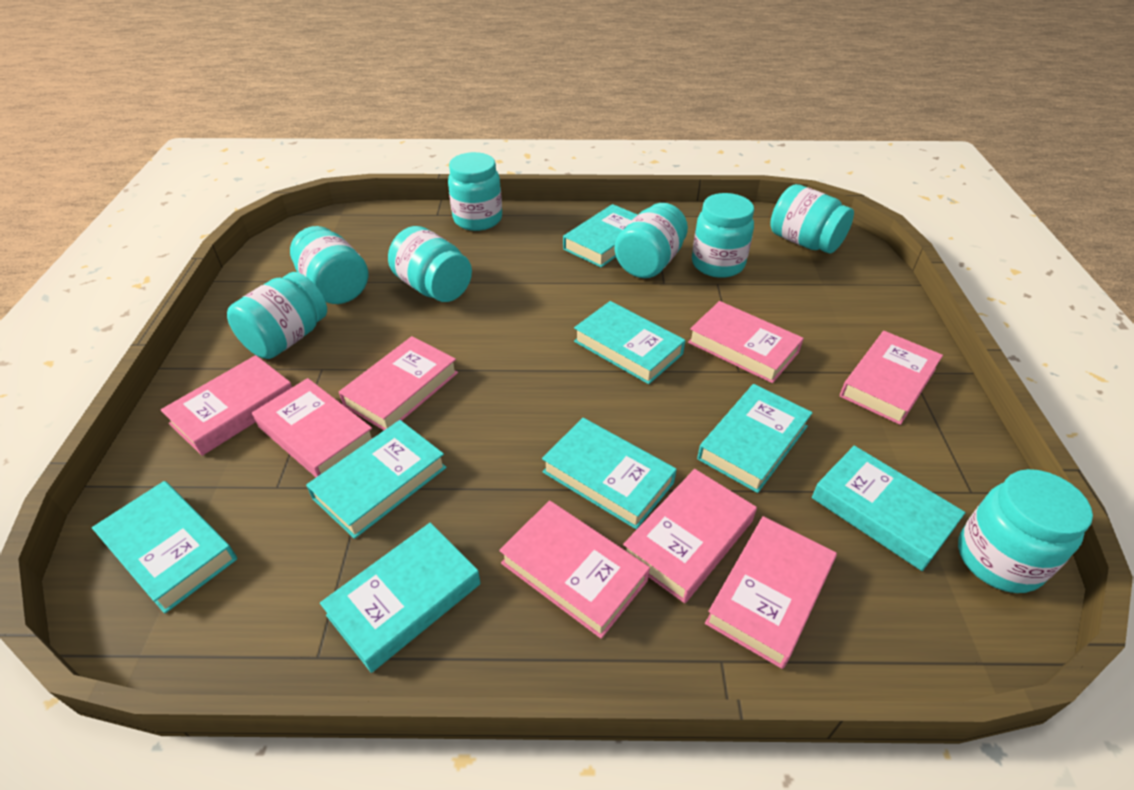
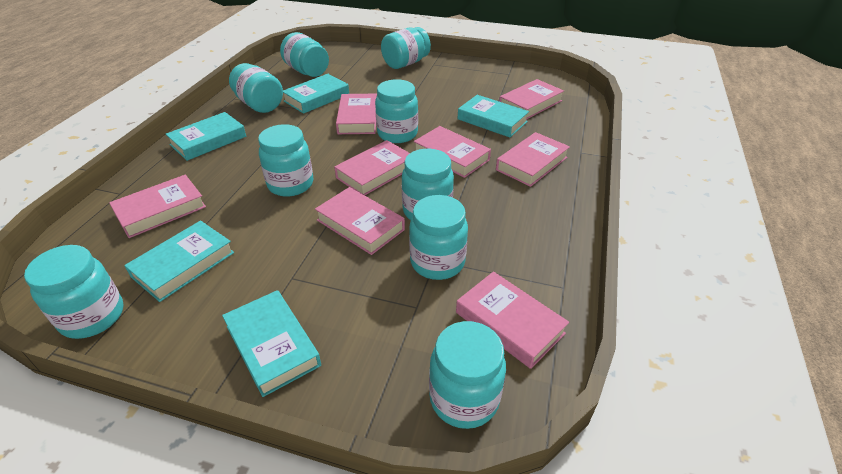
turquoise book: 8 -> 5
turquoise jar: 8 -> 9

